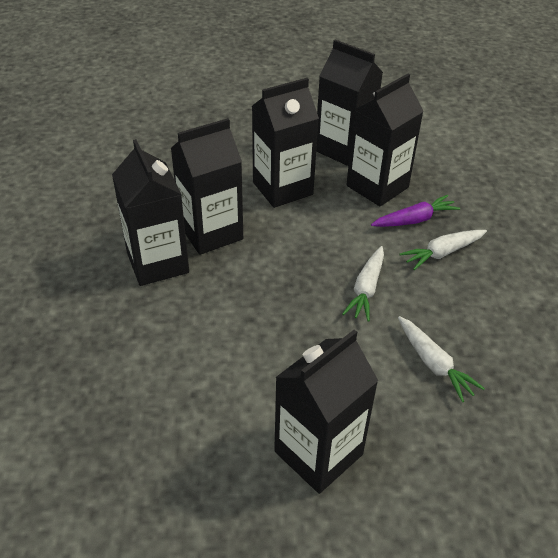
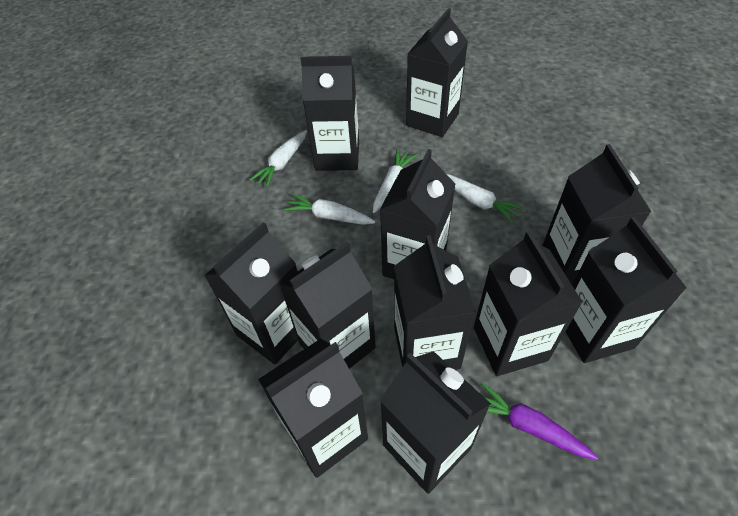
black carton: 6 -> 11
white carrot: 3 -> 4

